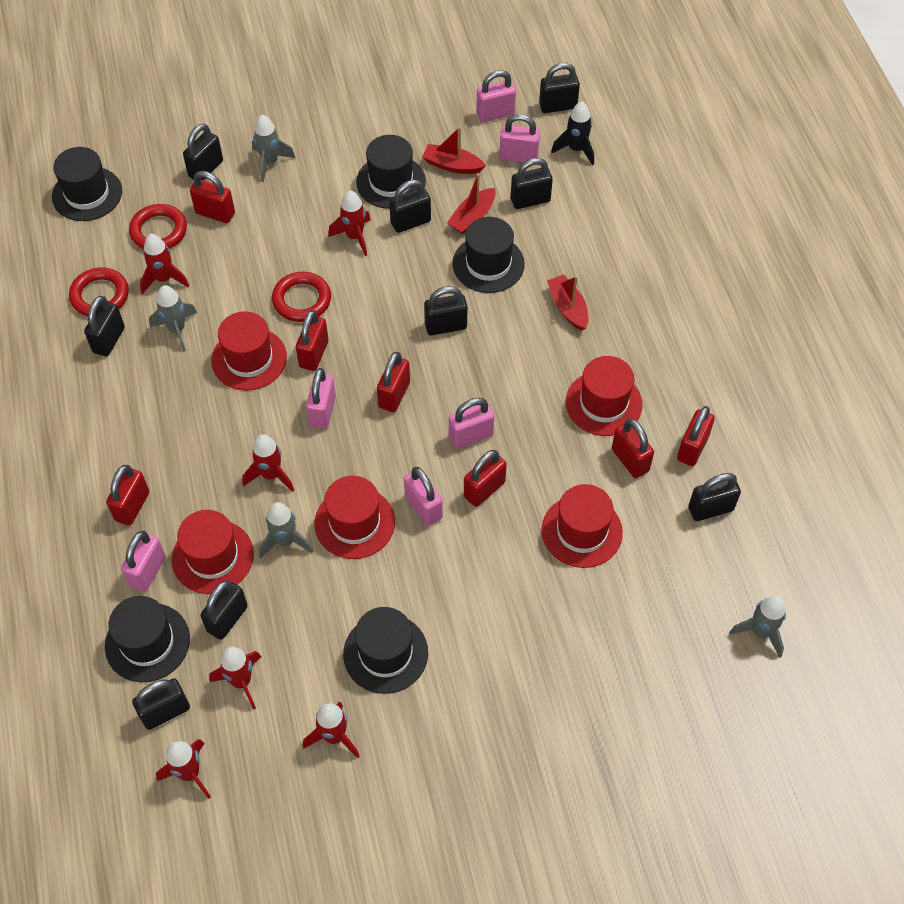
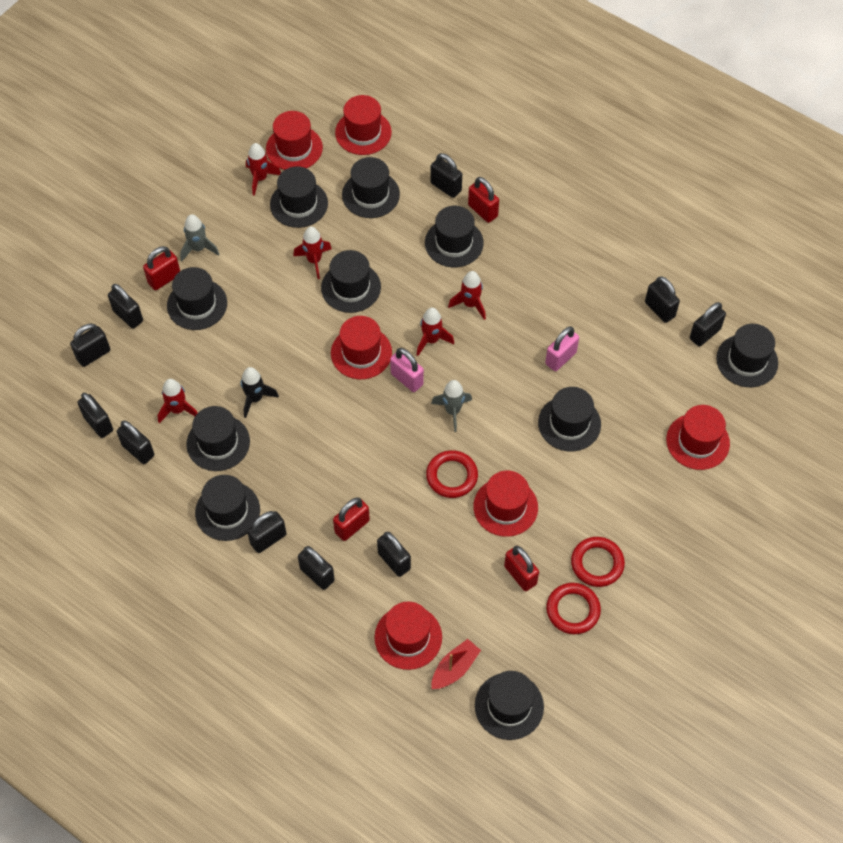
black hat: 5 -> 10
black padlock: 9 -> 10
grey rocket: 4 -> 2
pink padlock: 6 -> 2
red boat: 3 -> 1
red hat: 5 -> 6
red padlock: 7 -> 4
red rocket: 6 -> 5

